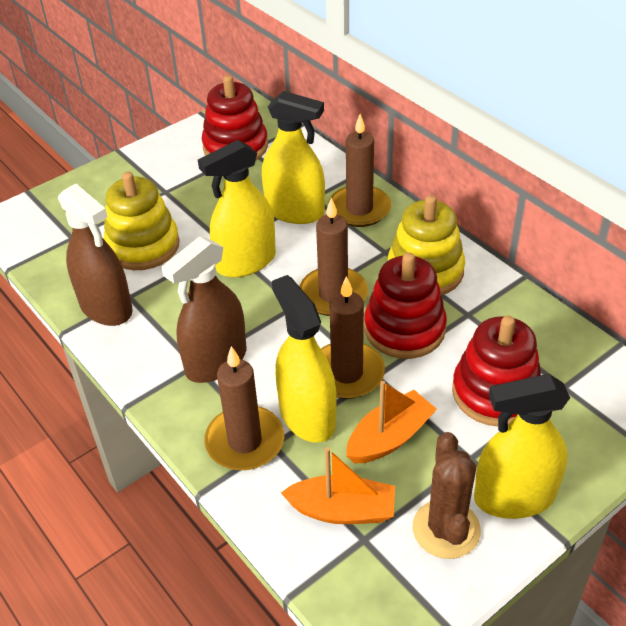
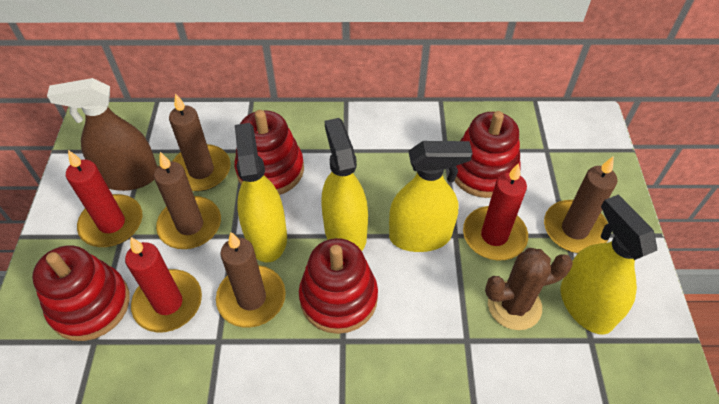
brown spray bottle: 2 -> 1
orange boat: 2 -> 0
red candle: 0 -> 3
red stacking toy: 3 -> 4
yellow stacking toy: 2 -> 0

